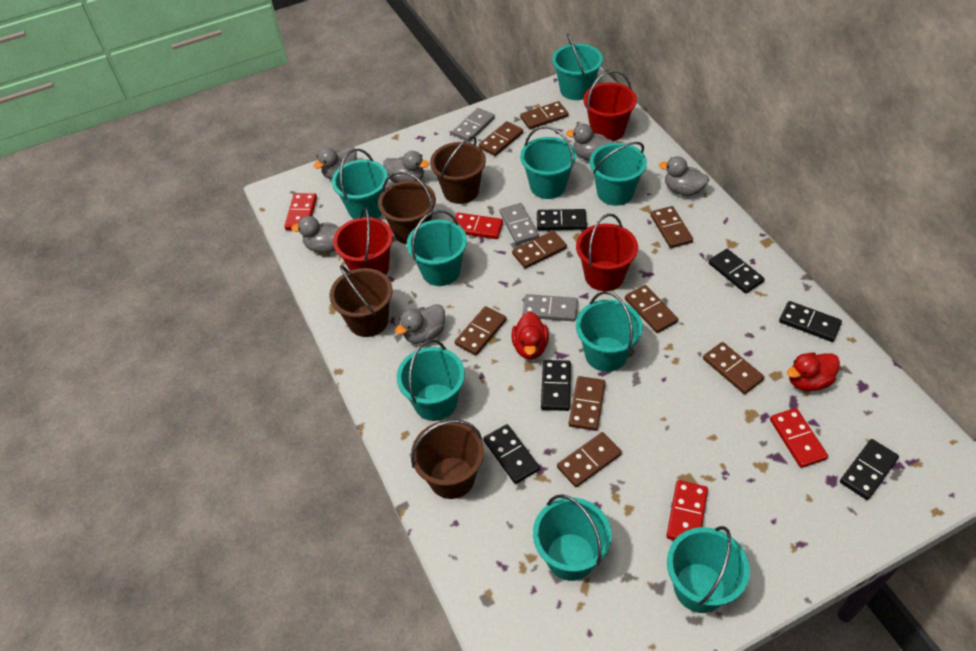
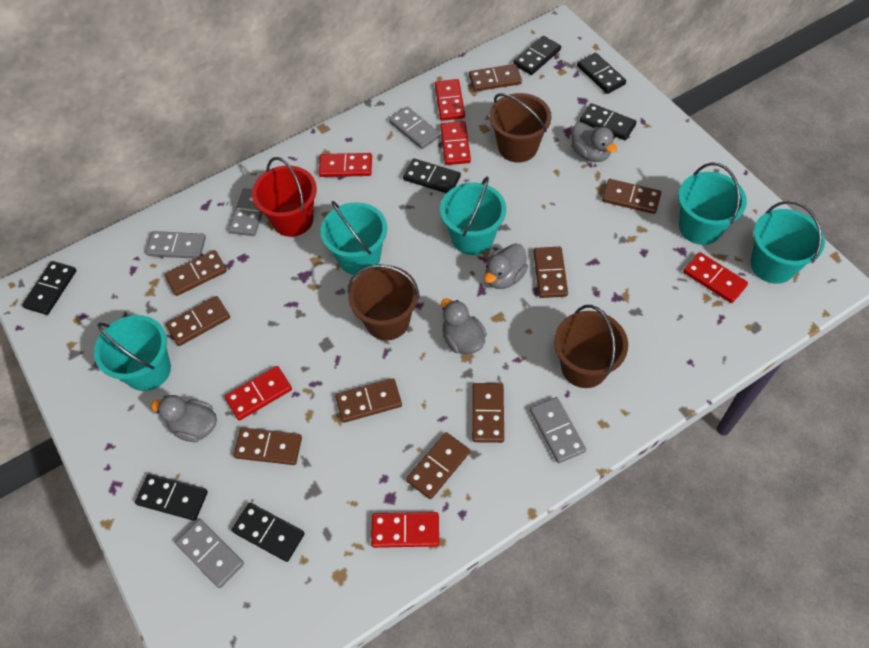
black domino: 6 -> 7
brown bucket: 4 -> 3
grey domino: 3 -> 5
grey duck: 6 -> 4
red bucket: 3 -> 1
red domino: 4 -> 6
red duck: 2 -> 0
turquoise bucket: 9 -> 5

